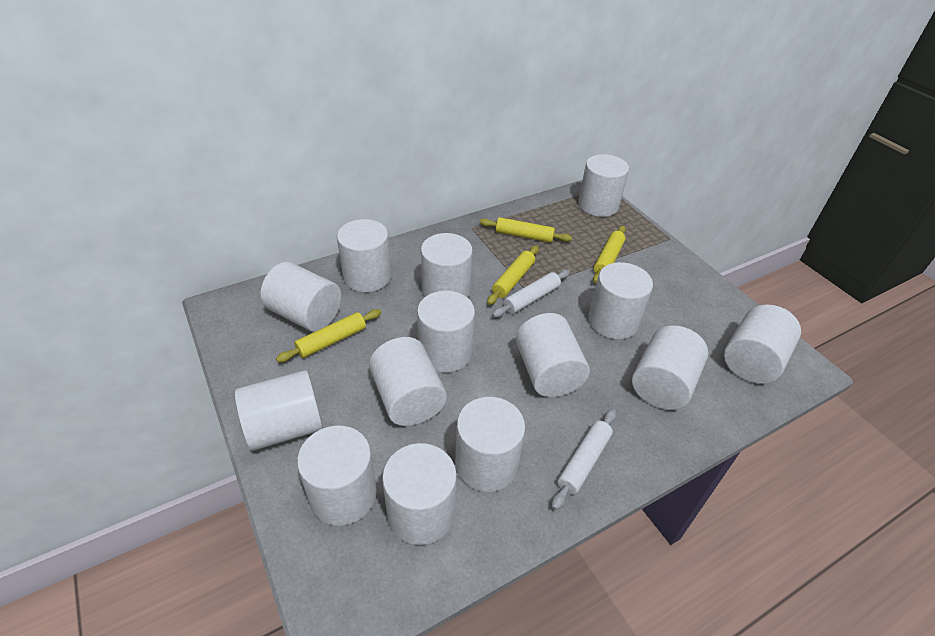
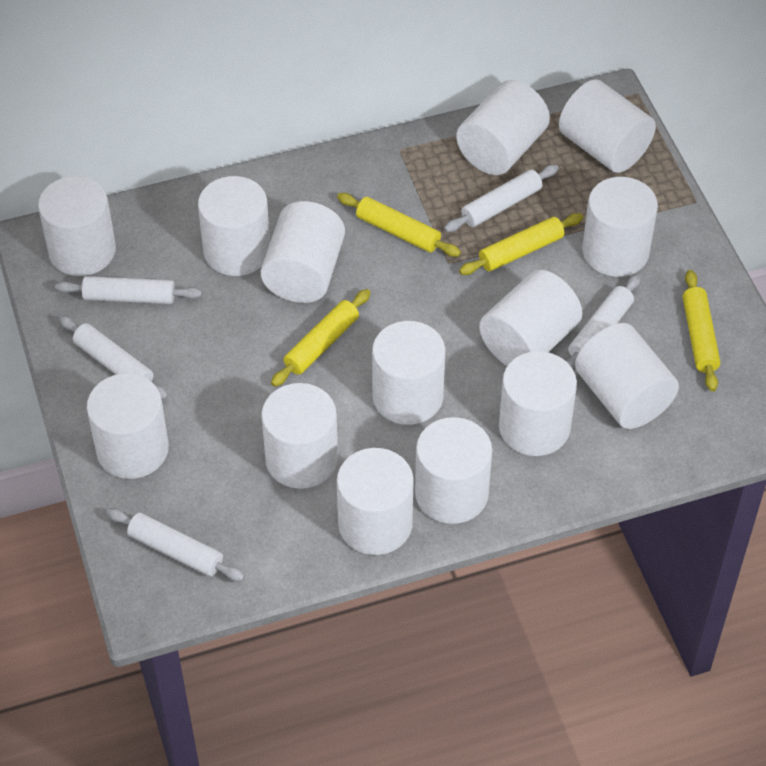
white rolling pin: 2 -> 5

